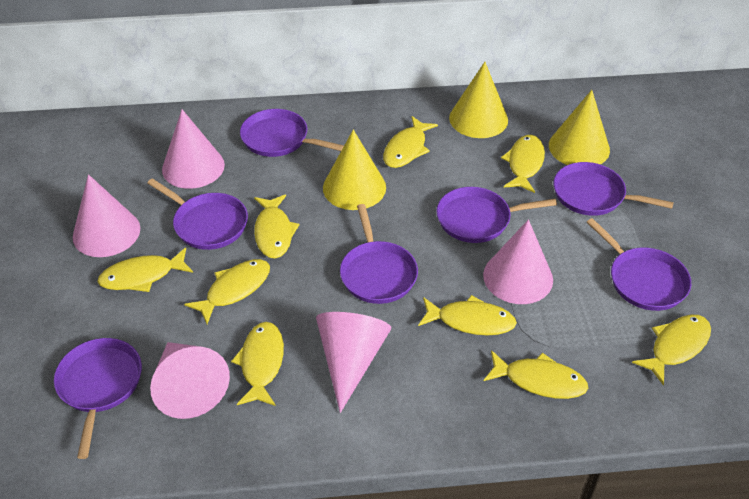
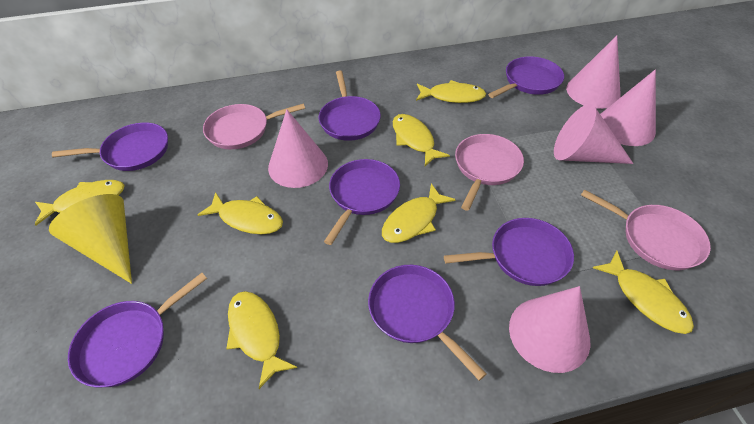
pink pan: 0 -> 3
yellow cone: 3 -> 1
yellow fish: 9 -> 7

